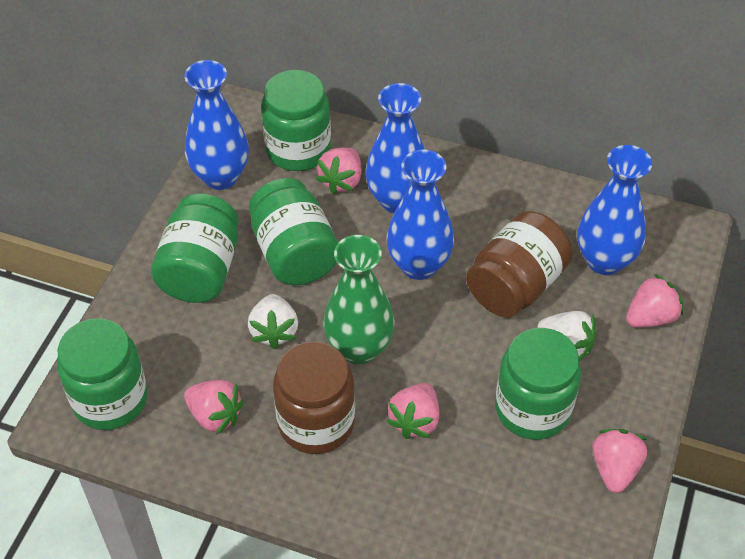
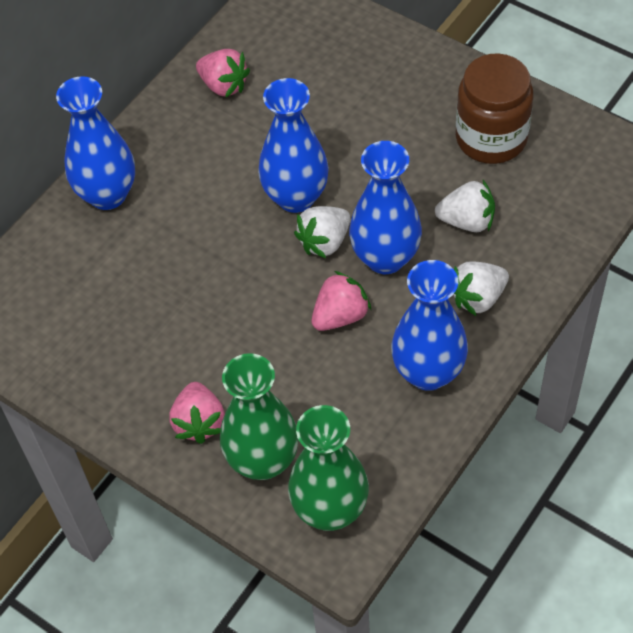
brown jar: 2 -> 1
green jar: 5 -> 0
green vase: 1 -> 2
pink strawberry: 5 -> 3
white strawberry: 2 -> 3

